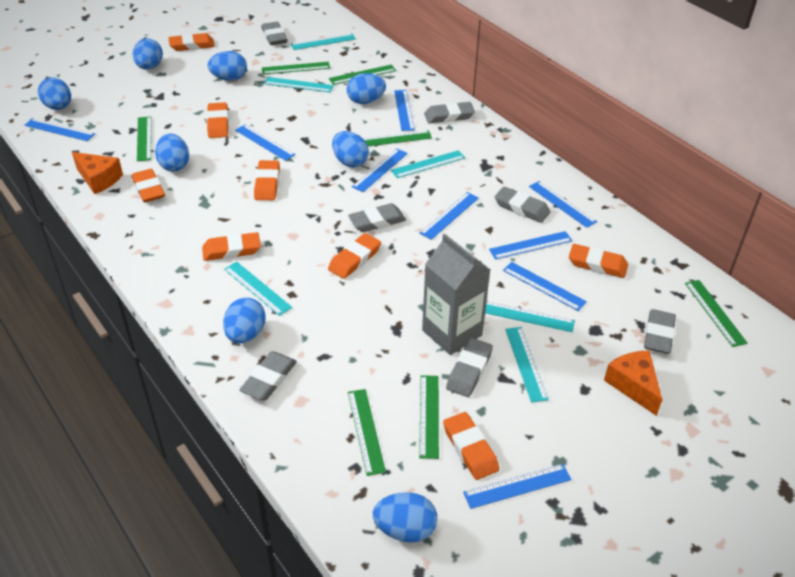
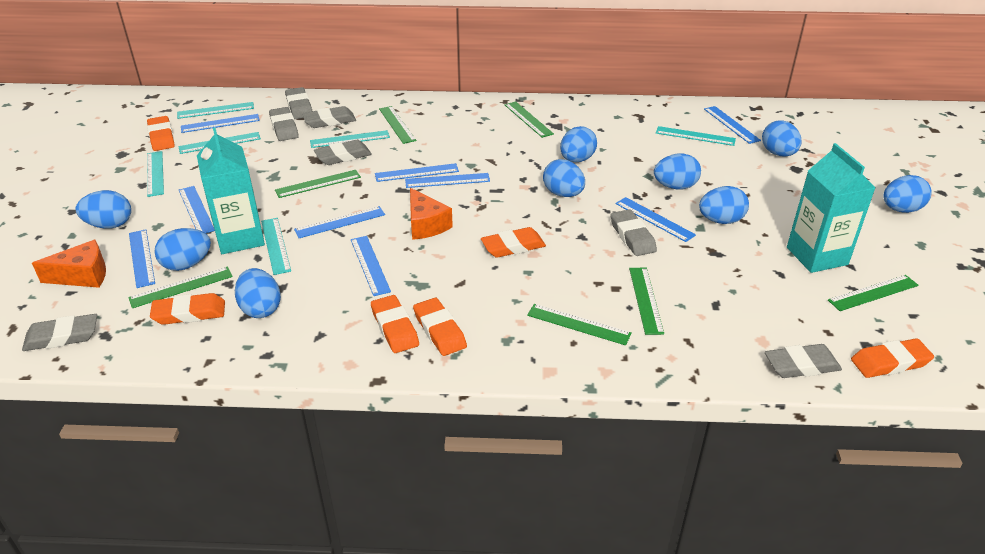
blue egg: 8 -> 9
grey carton: 1 -> 0
orange eraser: 8 -> 6
turquoise carton: 0 -> 2

